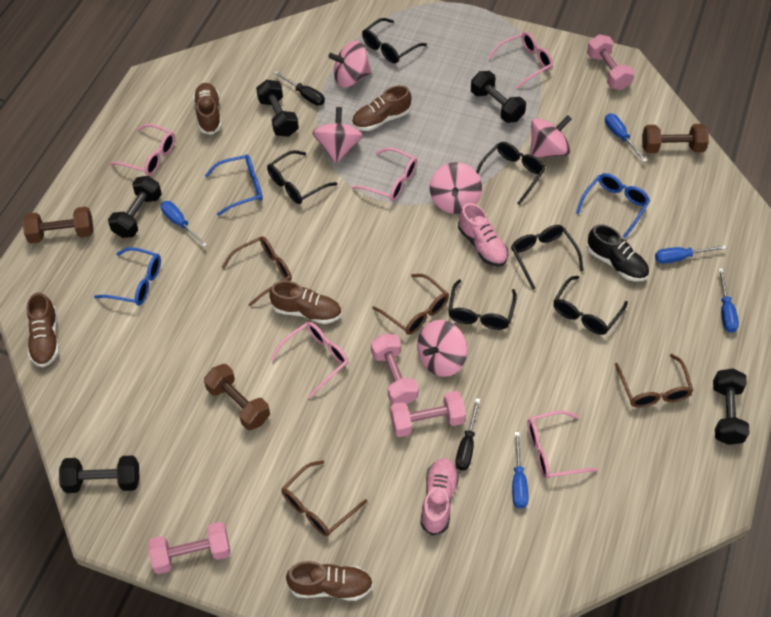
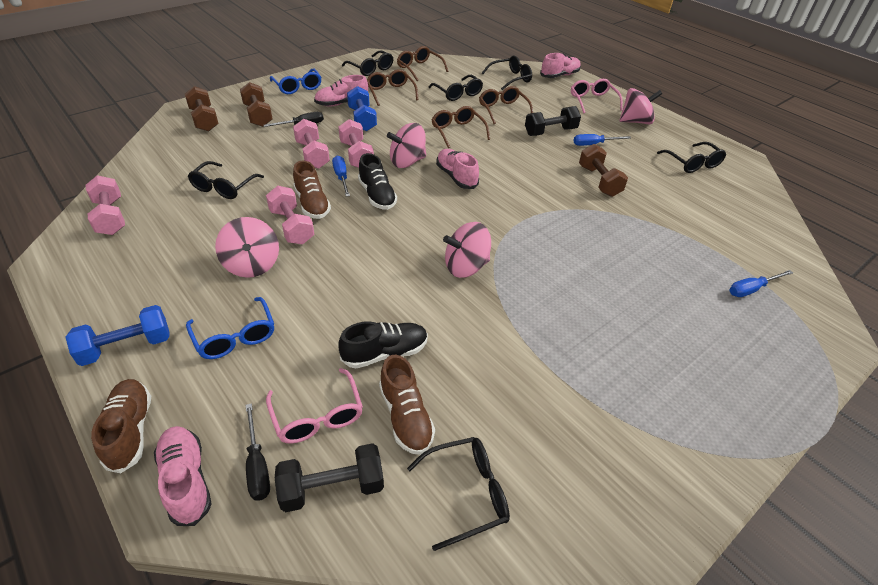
black dumbbell: 5 -> 2
black shoe: 1 -> 2
blue dumbbell: 0 -> 2
blue glasses: 3 -> 2
blue screwdriver: 5 -> 3
brown shoe: 5 -> 3
pink glasses: 5 -> 2
pink shoe: 2 -> 4
pink spinning top: 5 -> 4

